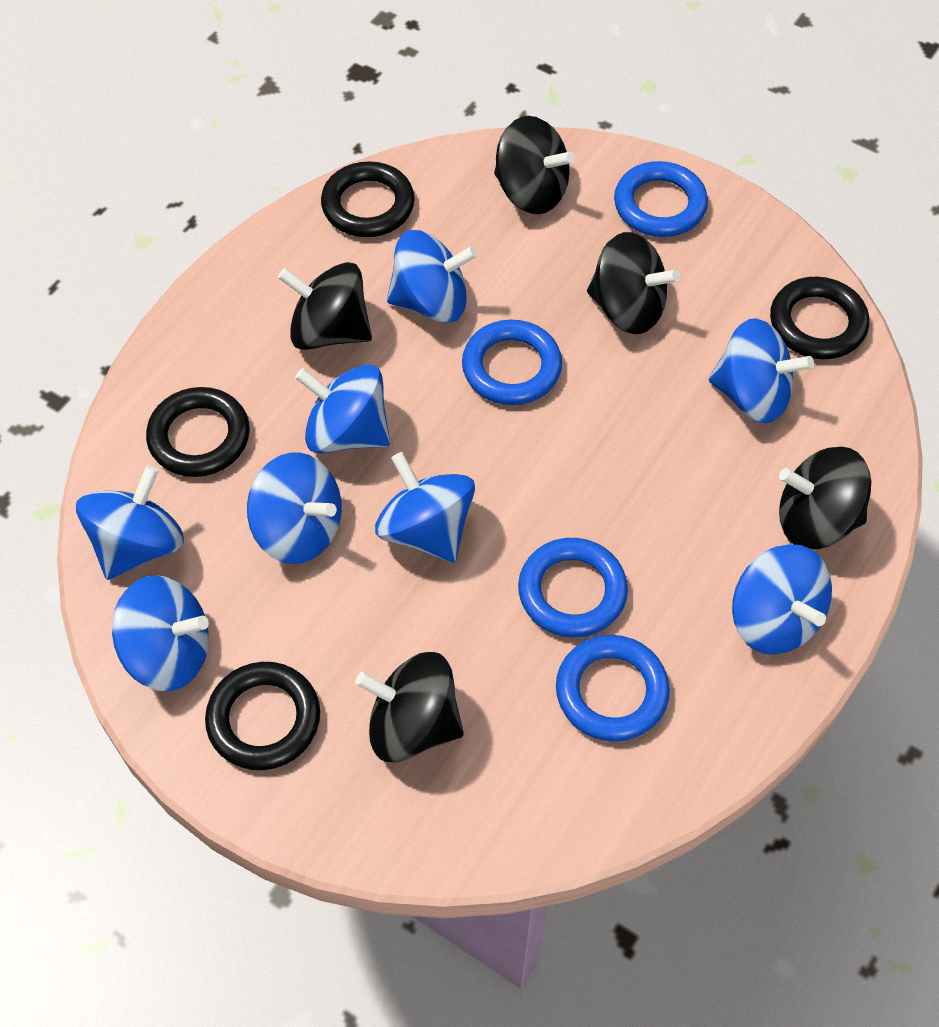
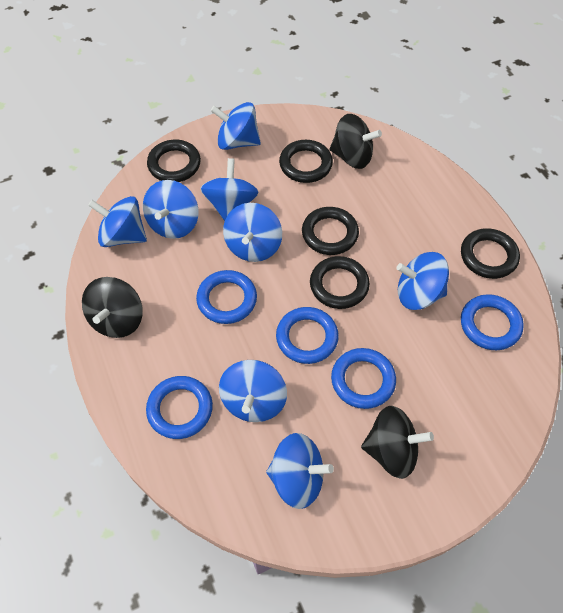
black ring: 4 -> 5
black spinning top: 5 -> 3
blue ring: 4 -> 5

